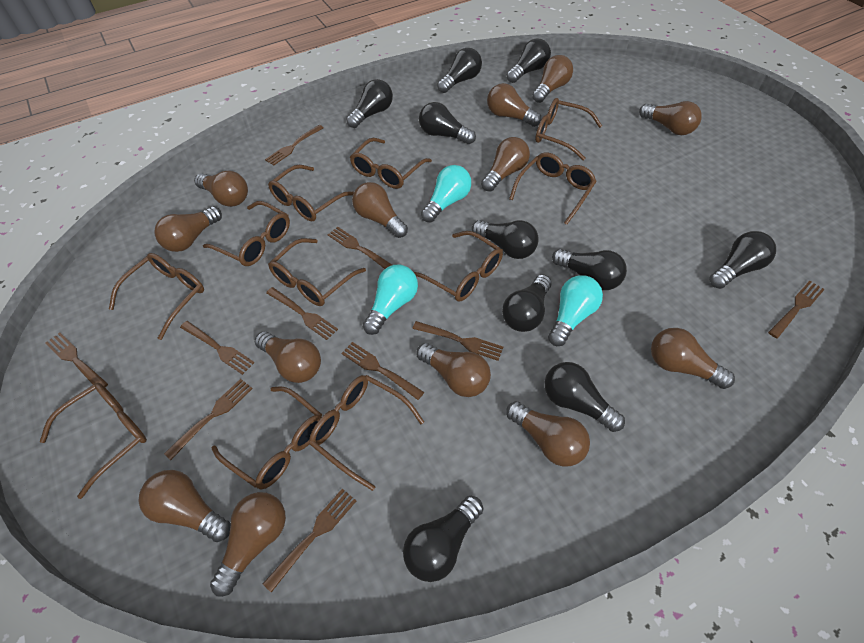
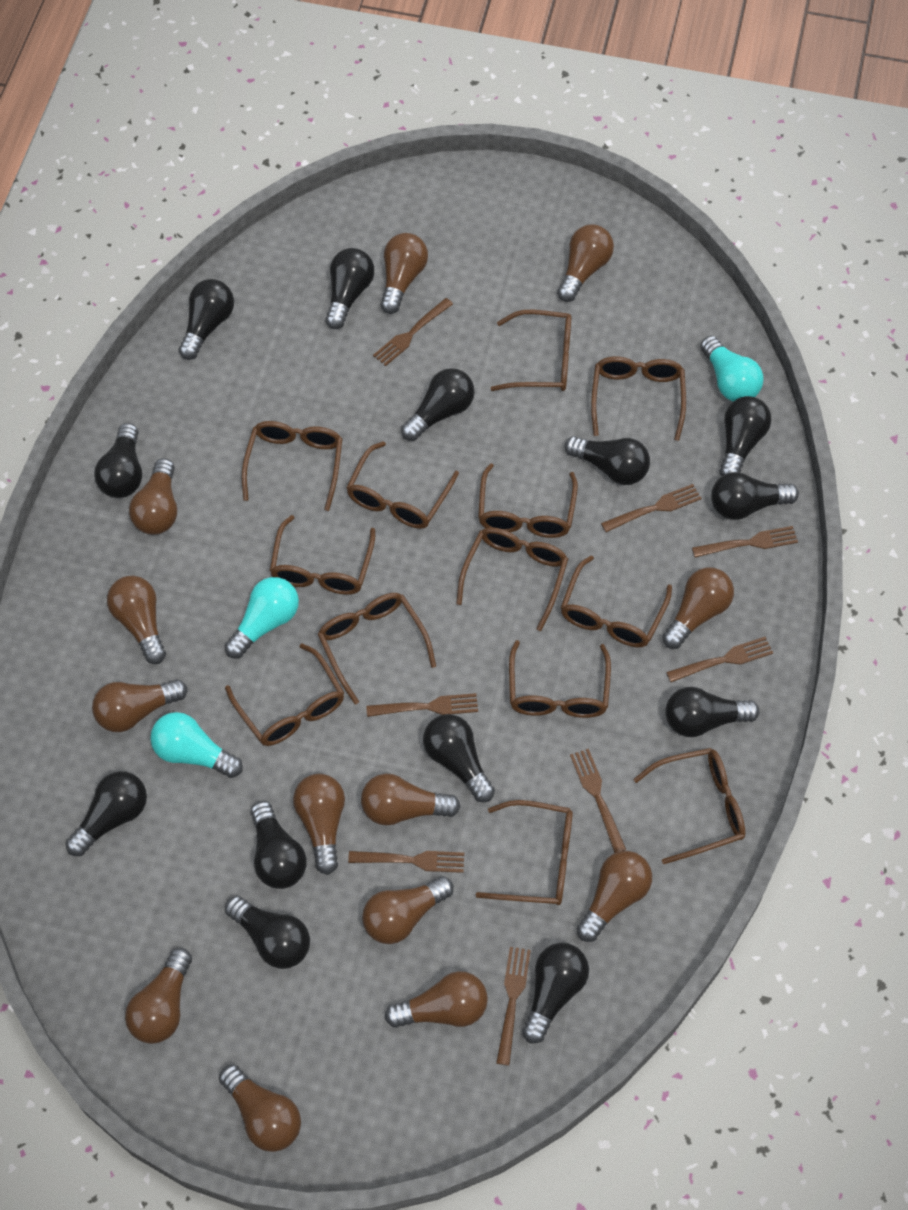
black light bulb: 10 -> 13
brown fork: 10 -> 8
brown glasses: 11 -> 13

